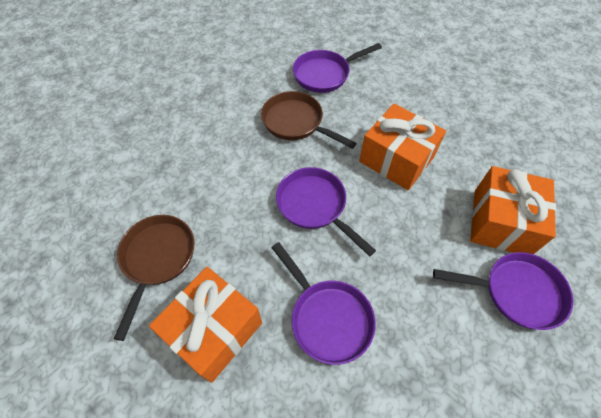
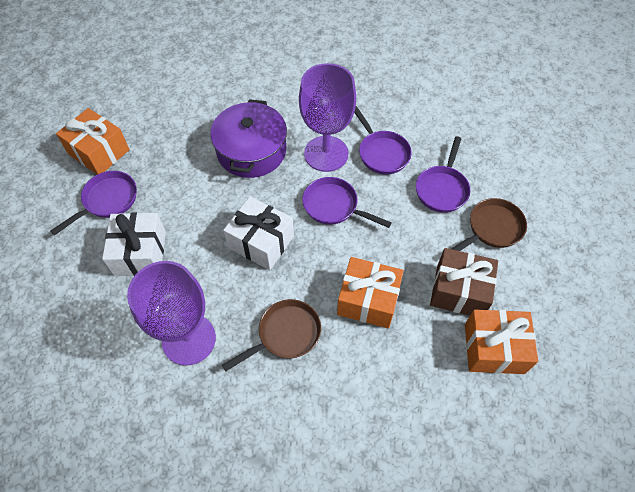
brown gift: 0 -> 1
purple goblet: 0 -> 2
purple pot: 0 -> 1
white gift: 0 -> 2

